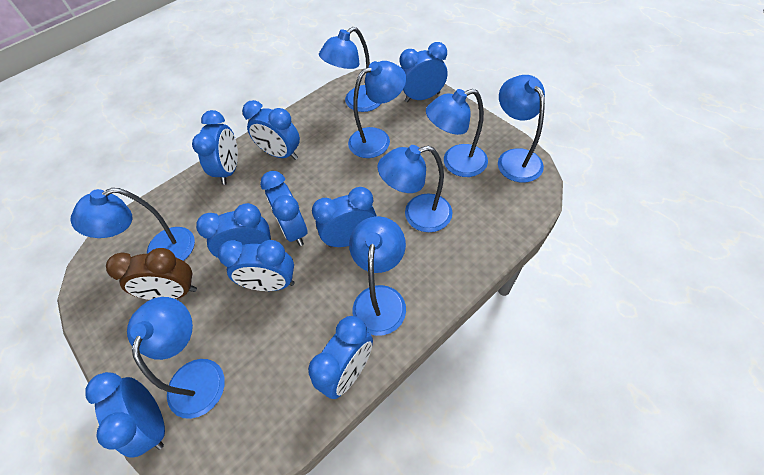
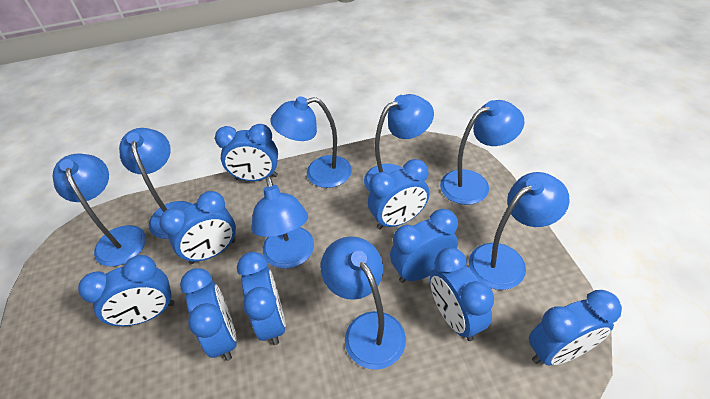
brown clock: 1 -> 0

